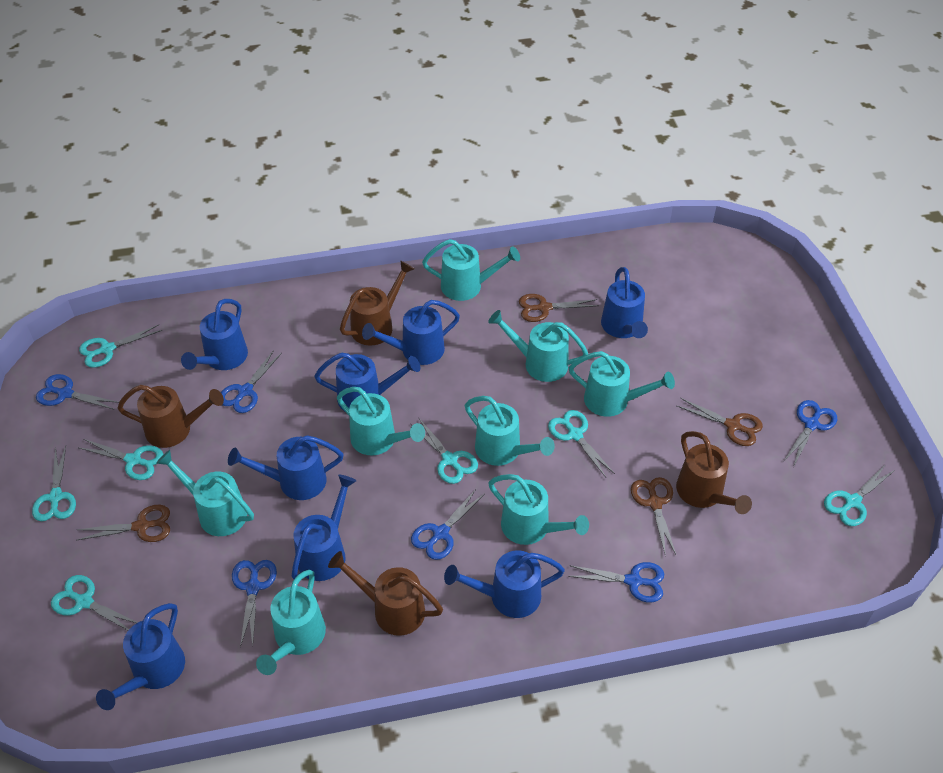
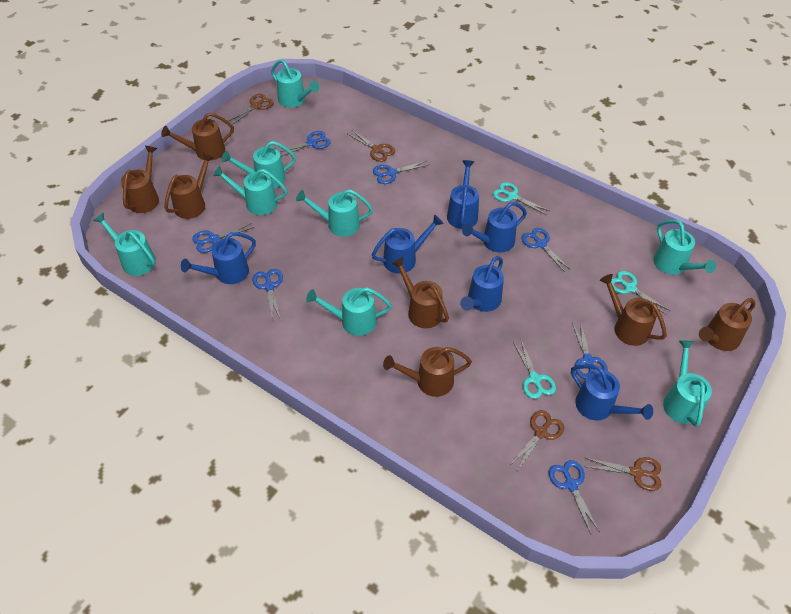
blue scissors: 6 -> 7
blue watering can: 8 -> 6
brown watering can: 4 -> 7
turquoise scissors: 7 -> 3

